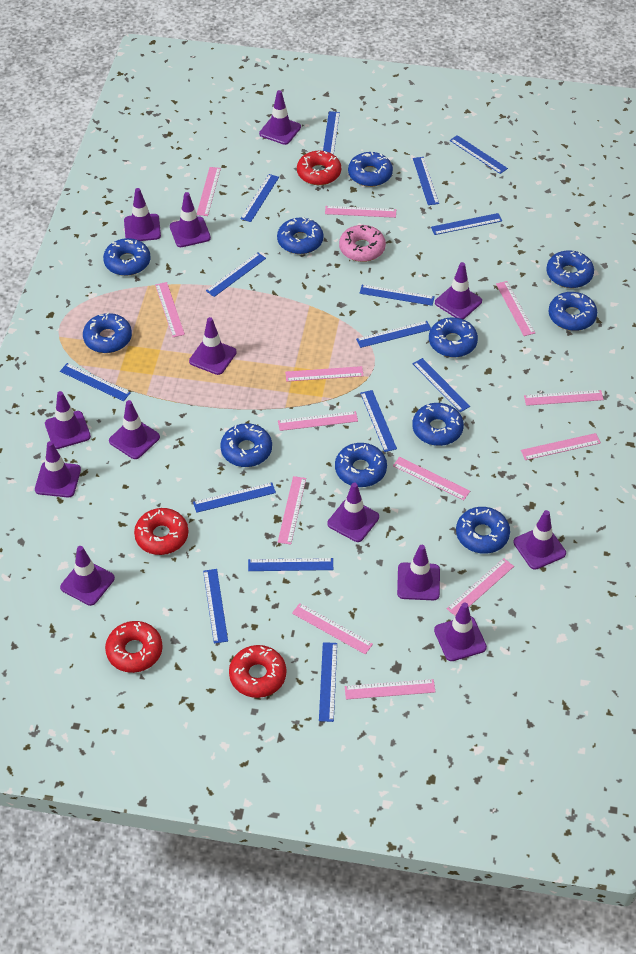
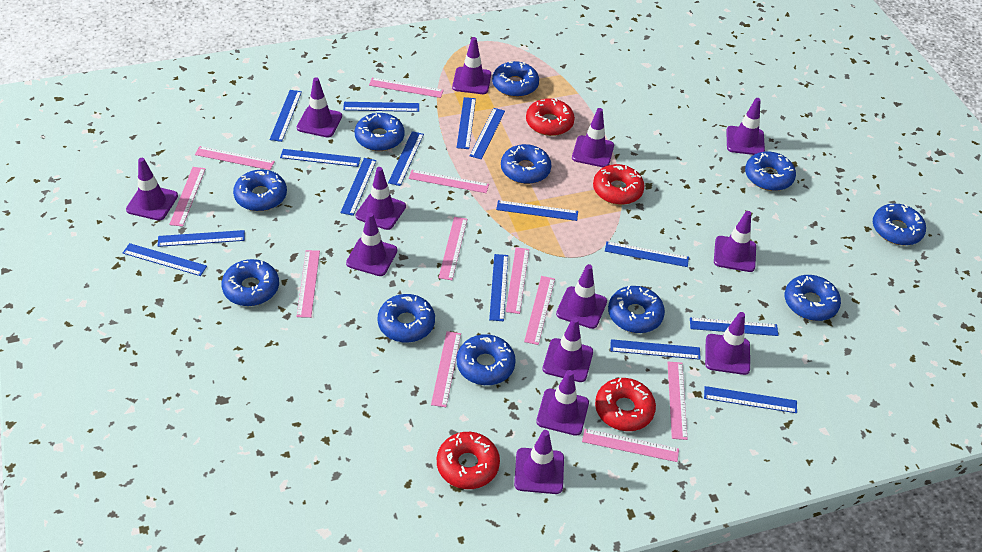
pink donut: 1 -> 0
pink ruler: 13 -> 11

